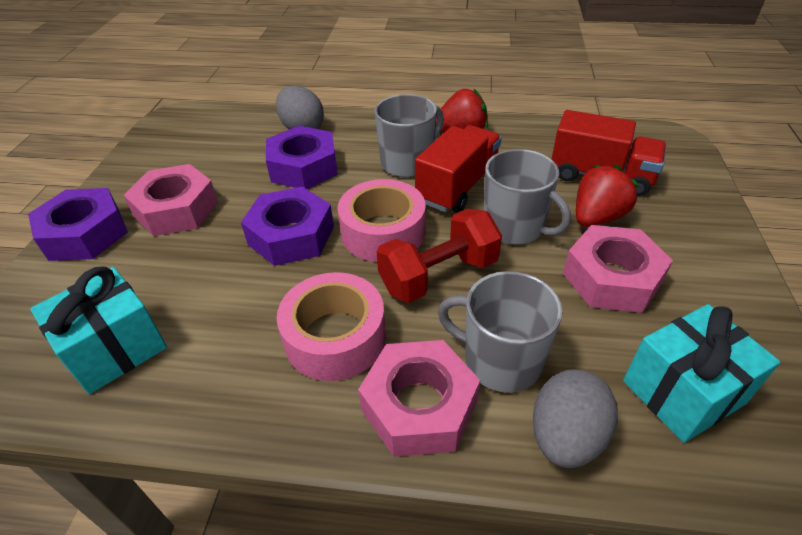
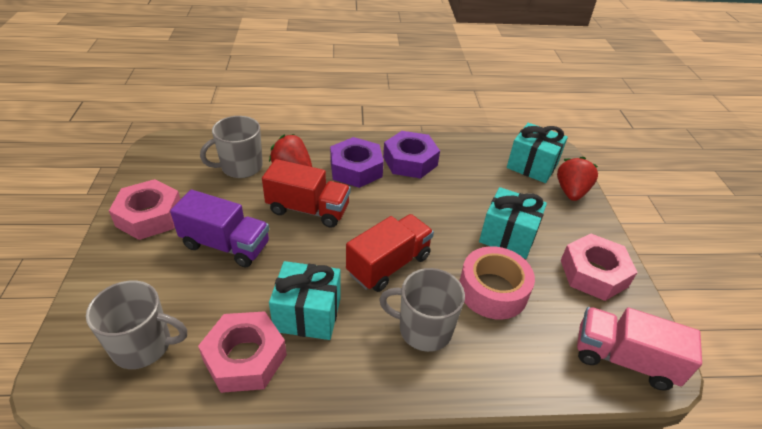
grey egg: 2 -> 0
pink tape: 2 -> 1
pink truck: 0 -> 1
purple nut: 3 -> 2
purple truck: 0 -> 1
red dumbbell: 1 -> 0
turquoise gift: 2 -> 3

